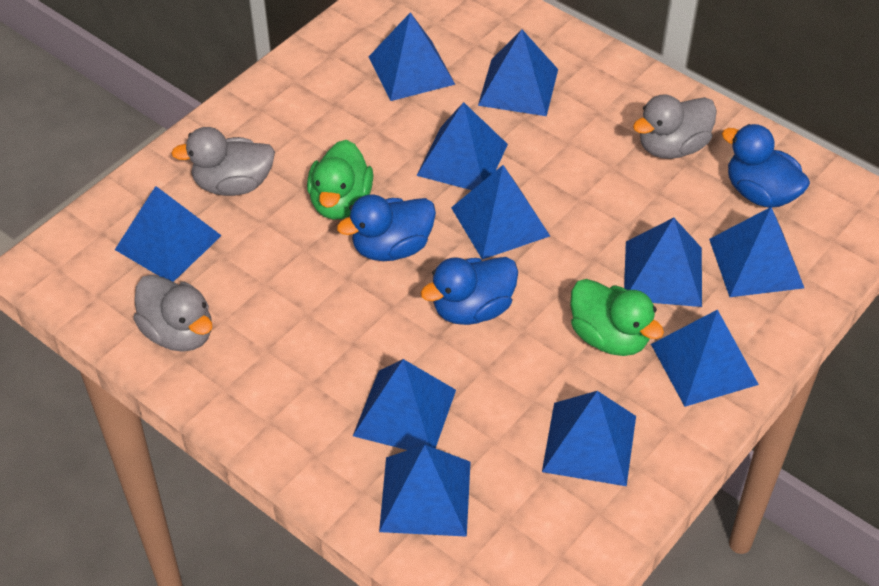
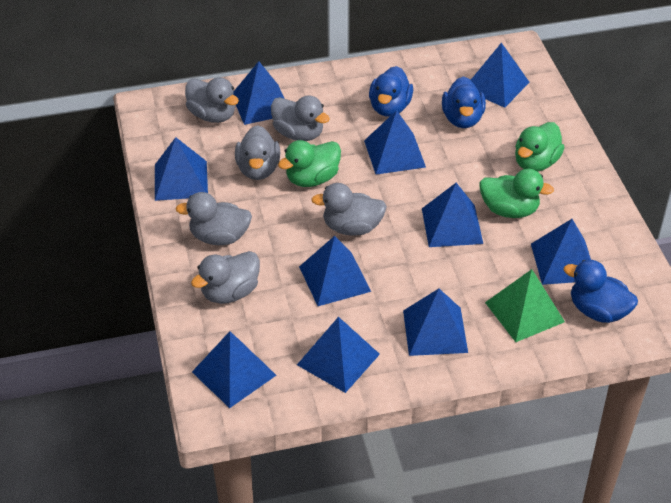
blue pyramid: 11 -> 10
green duck: 2 -> 3
green pyramid: 0 -> 1
grey duck: 3 -> 6

